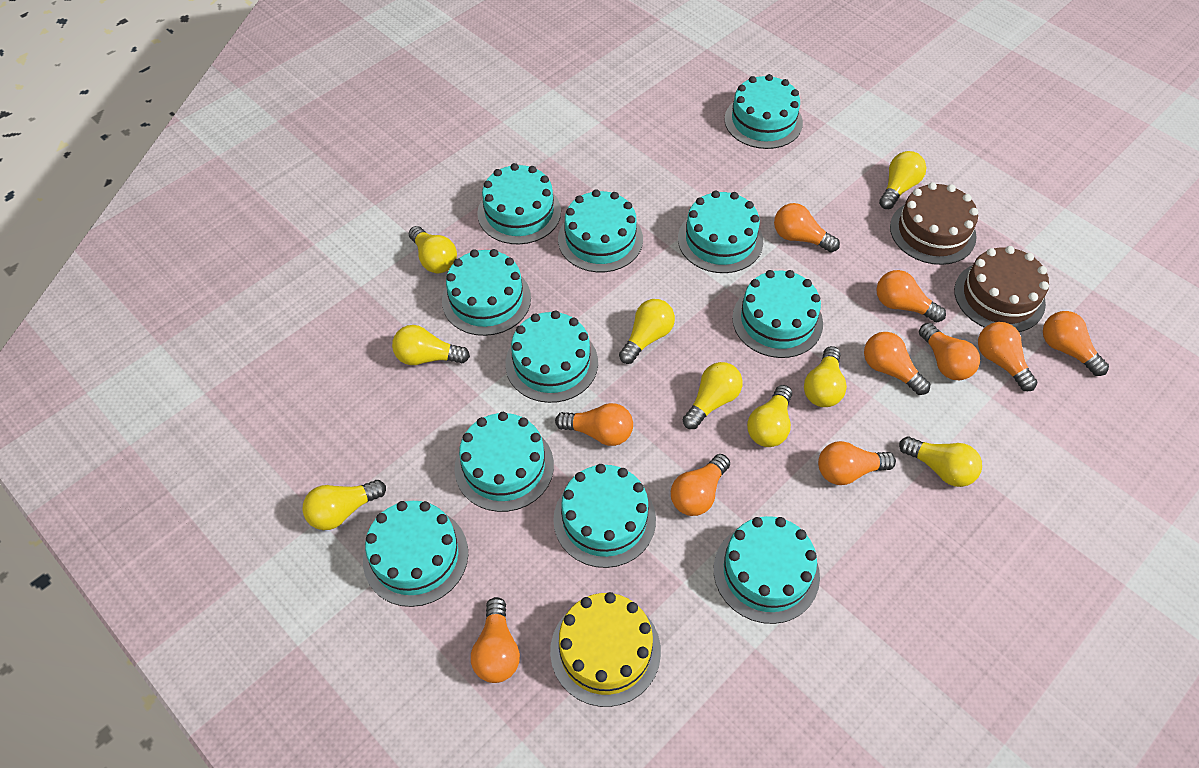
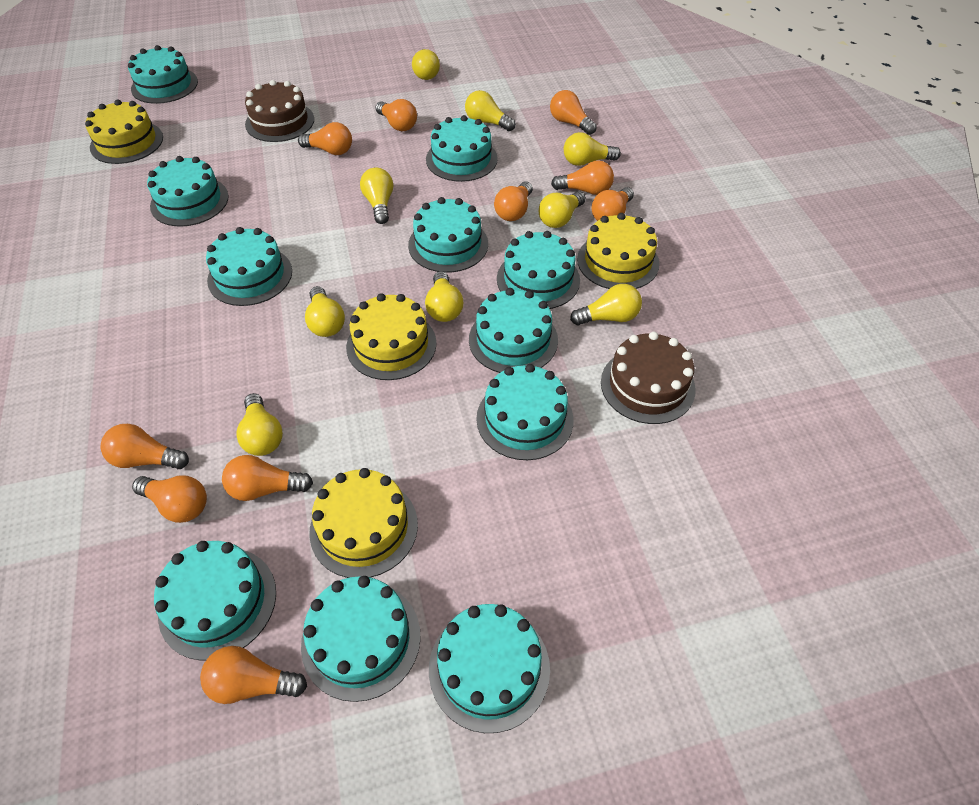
yellow cake: 1 -> 4

